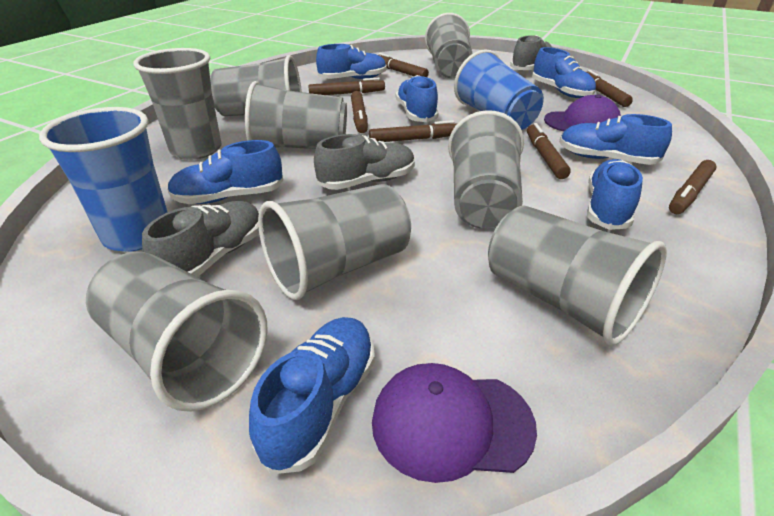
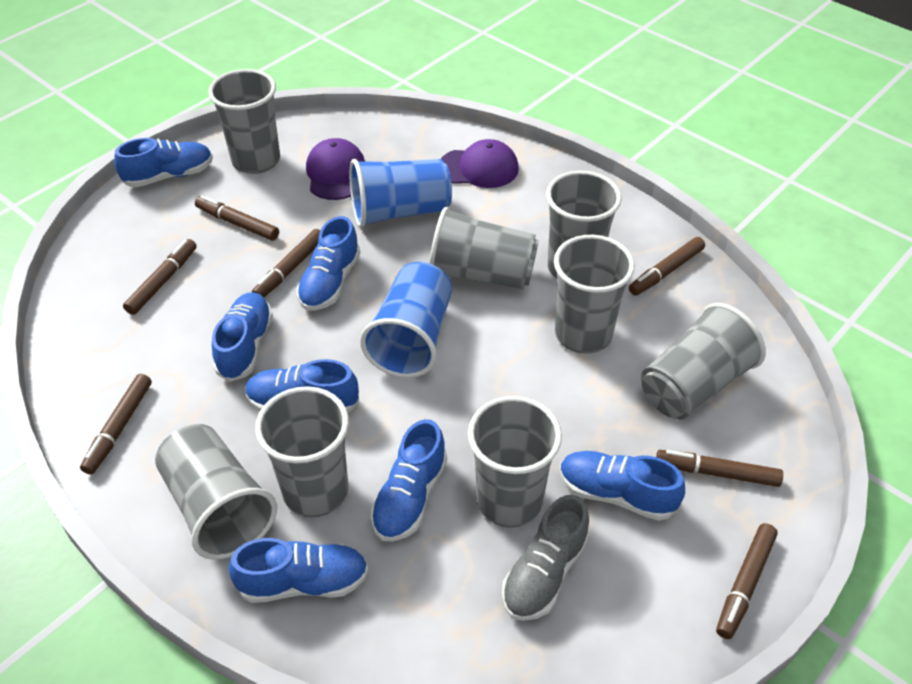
grey shoe: 3 -> 1

